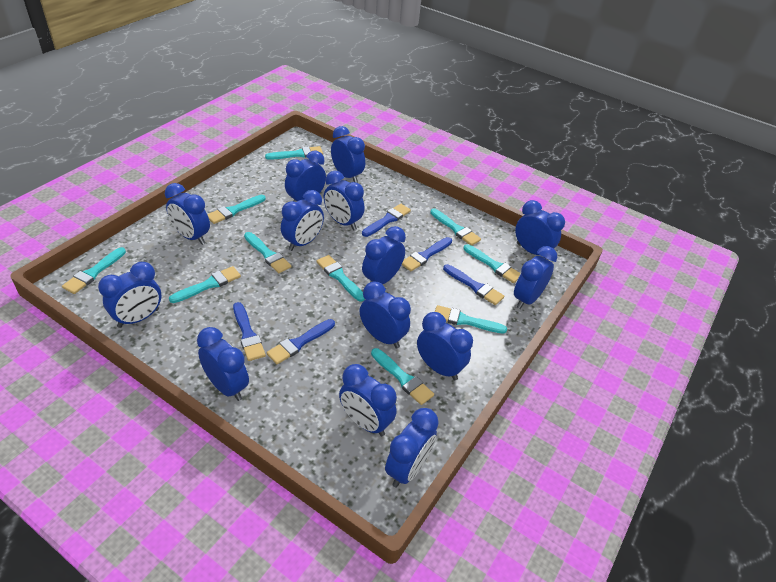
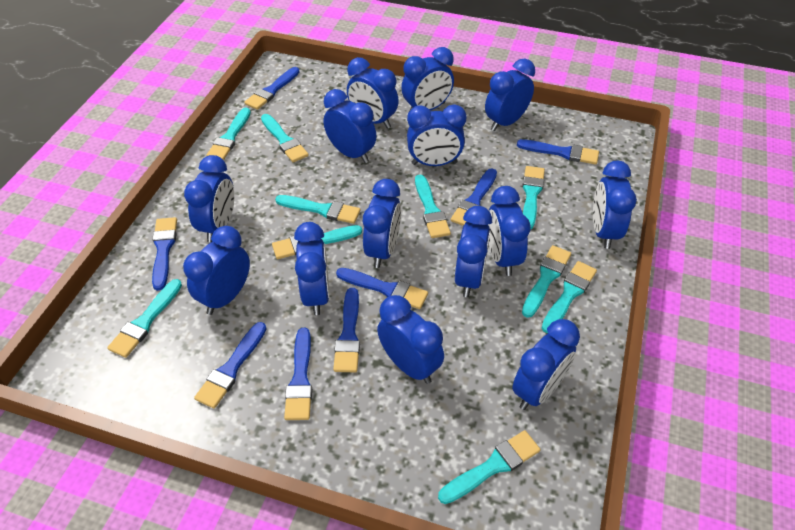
blue brush: 5 -> 8

